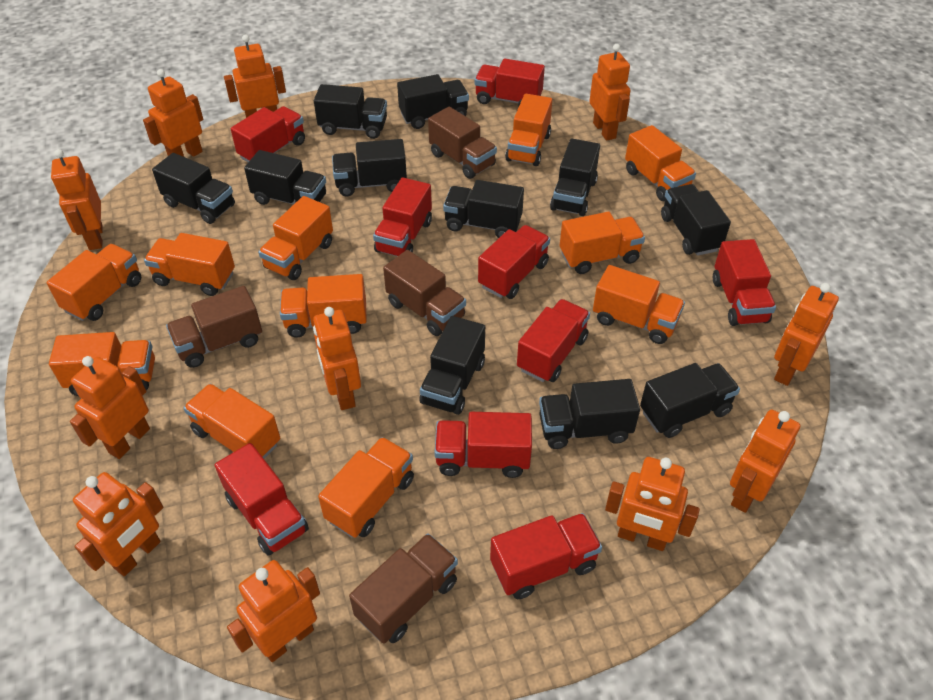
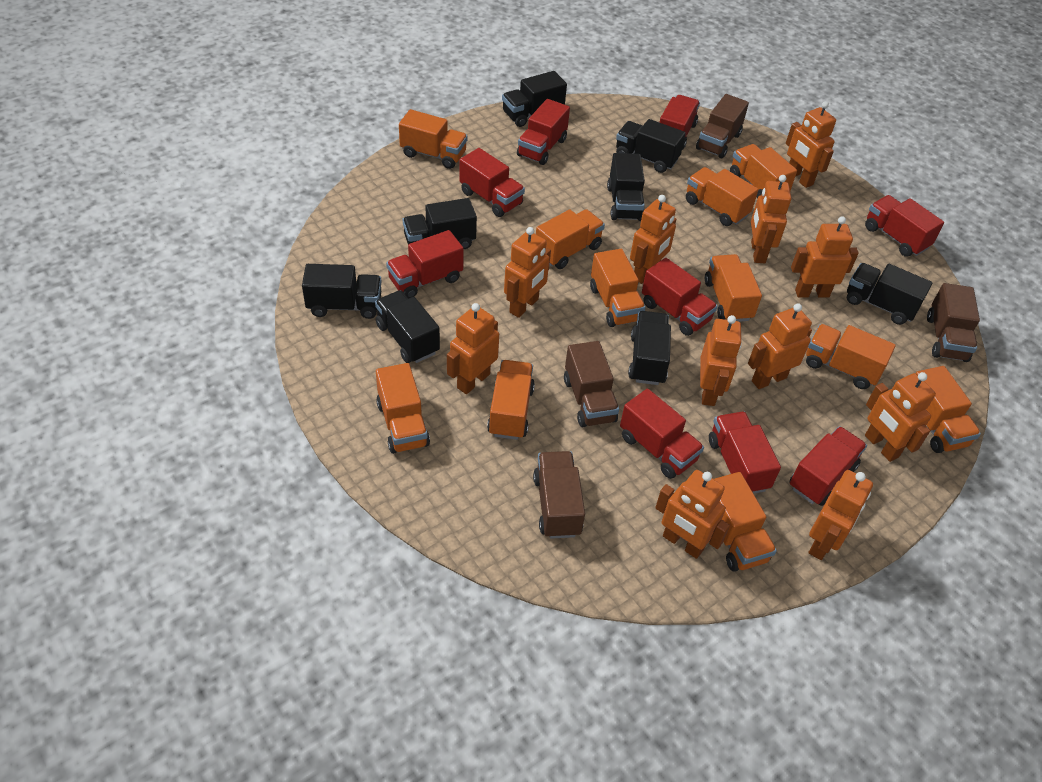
black truck: 11 -> 8

